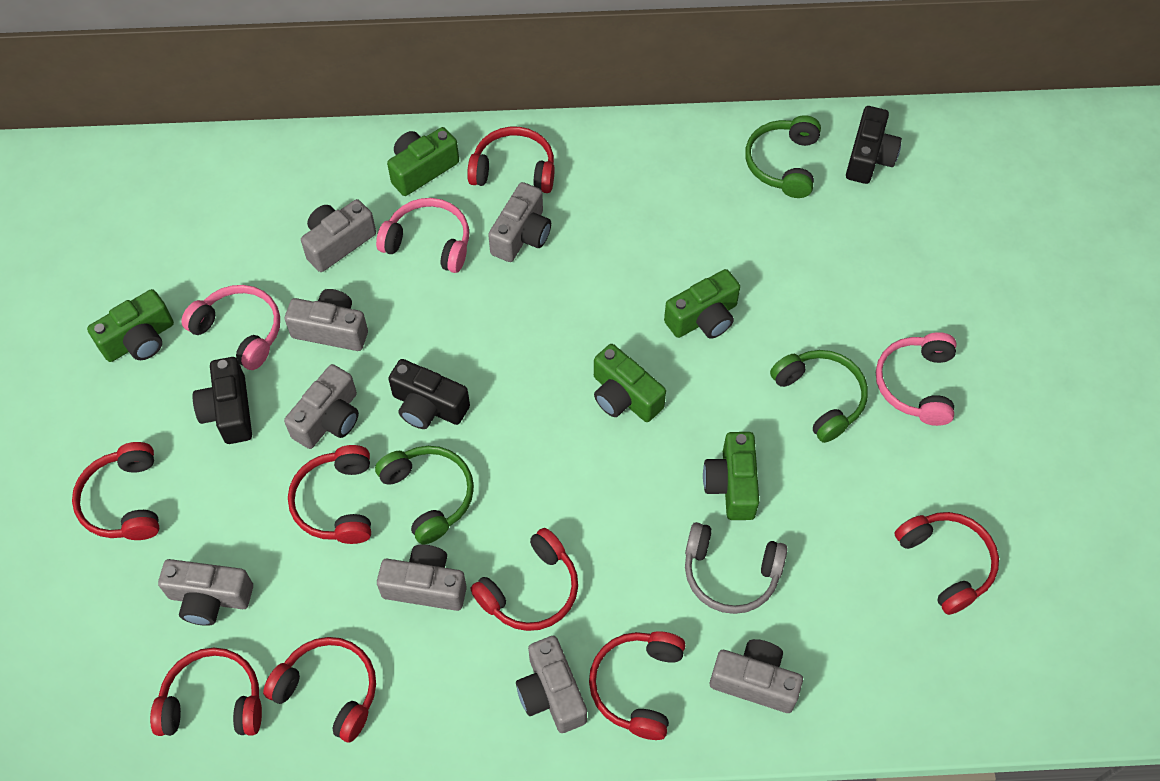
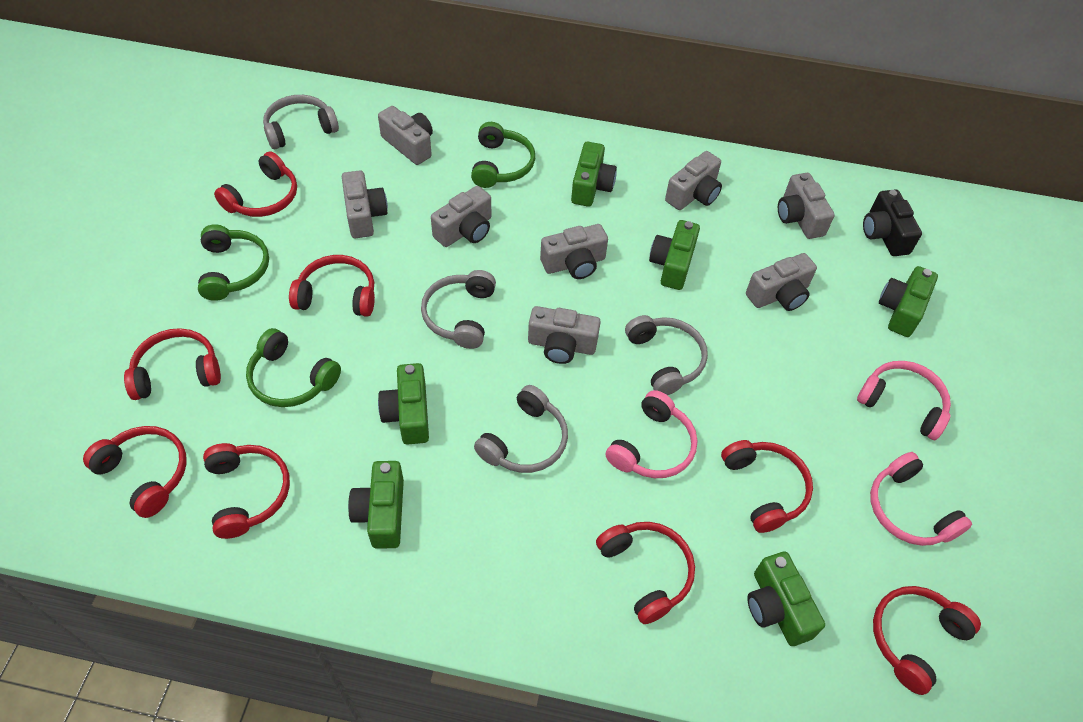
black camera: 3 -> 1
green camera: 5 -> 6
grey headphones: 1 -> 4

